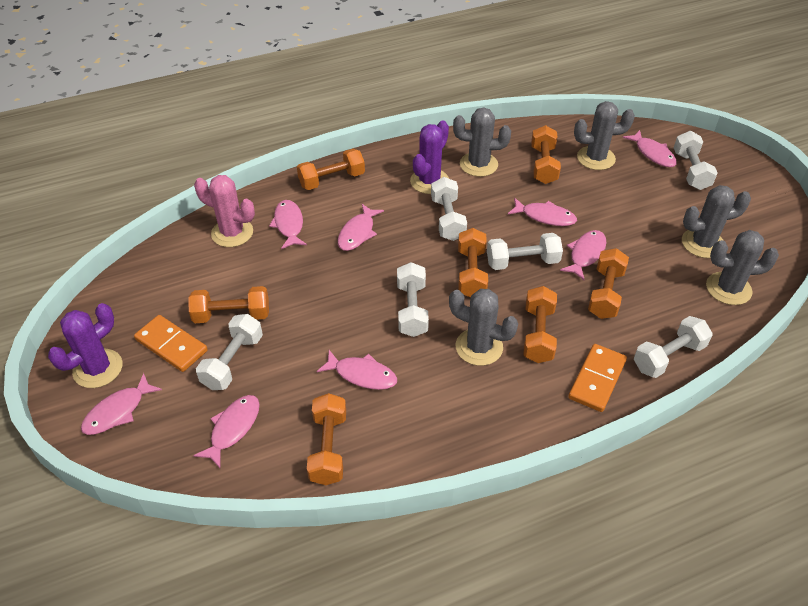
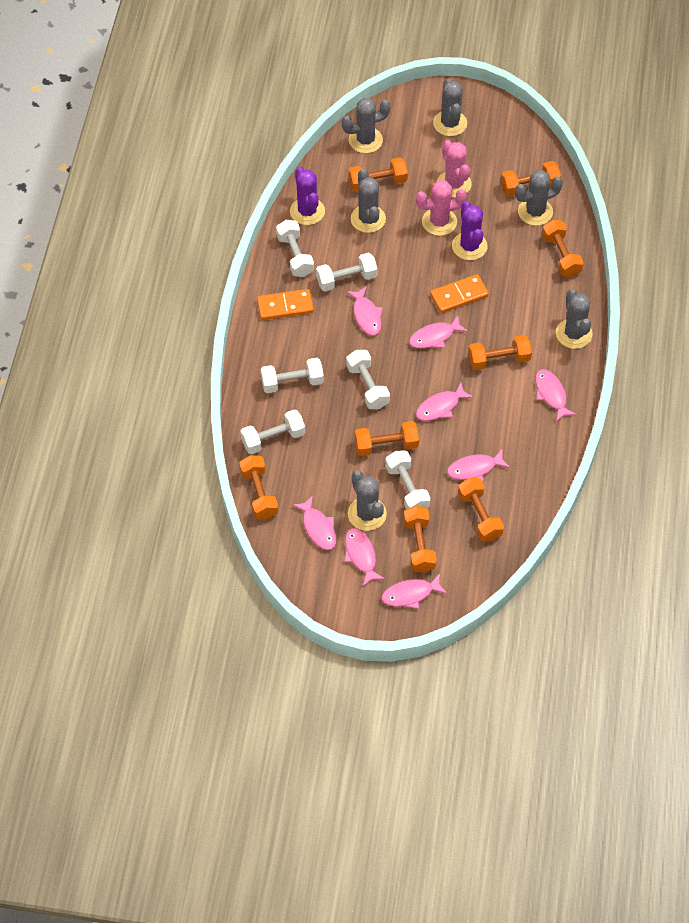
grey cactus: 5 -> 6
orange dumbbell: 7 -> 8
pink cactus: 1 -> 2

